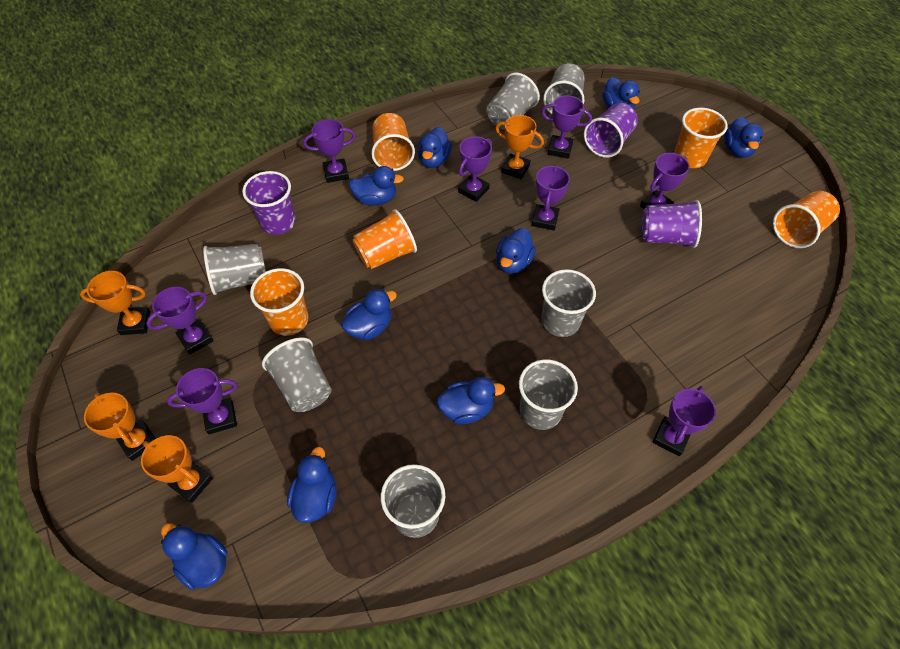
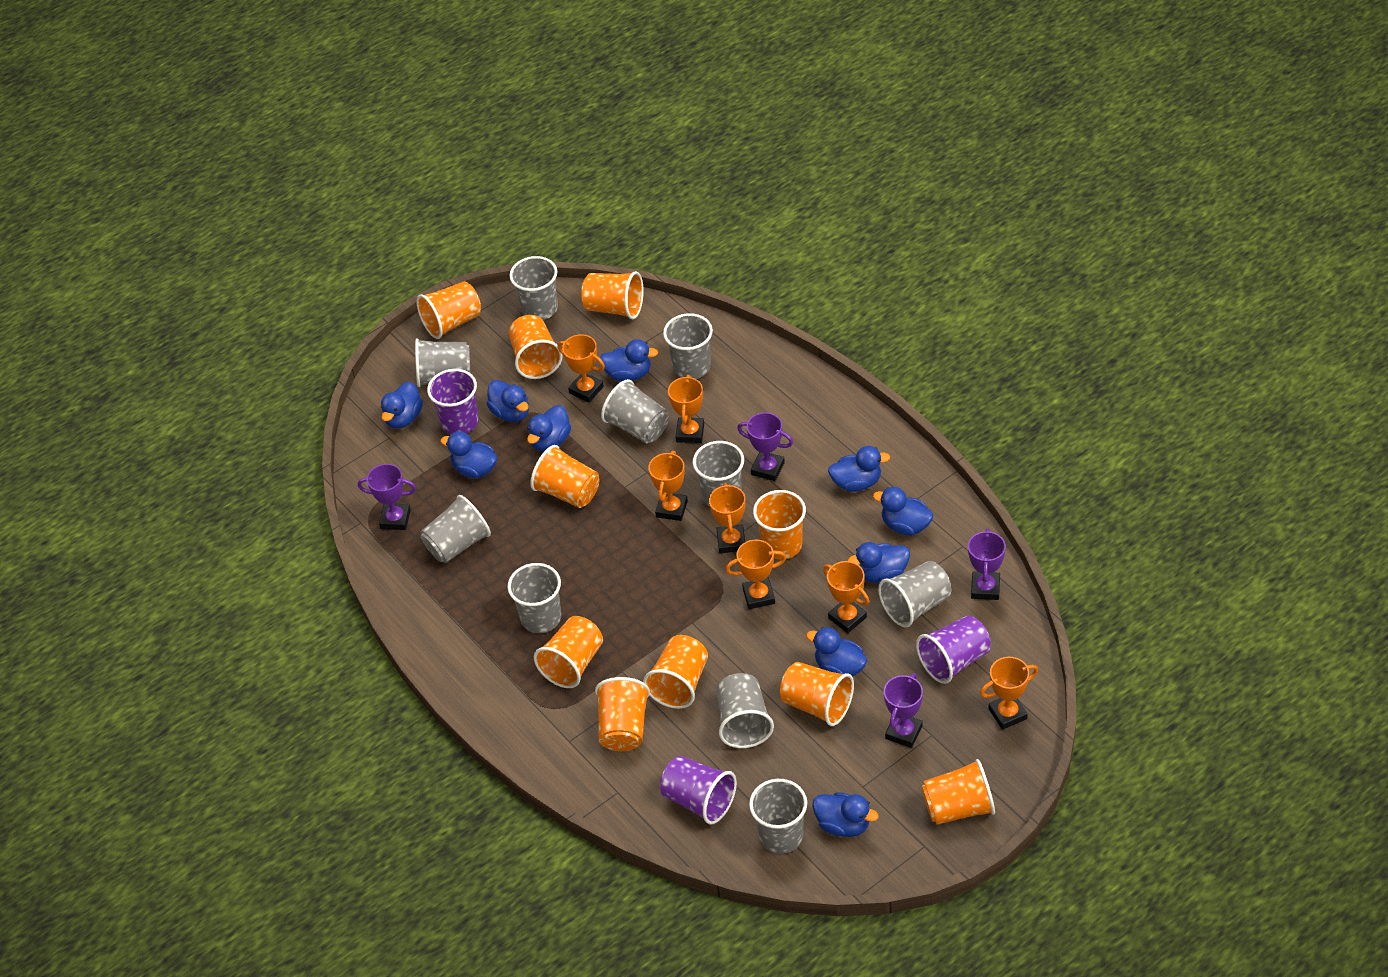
blue duck: 9 -> 10
grey cup: 7 -> 10
orange cup: 5 -> 10
orange trophy: 4 -> 7
purple trophy: 8 -> 4

